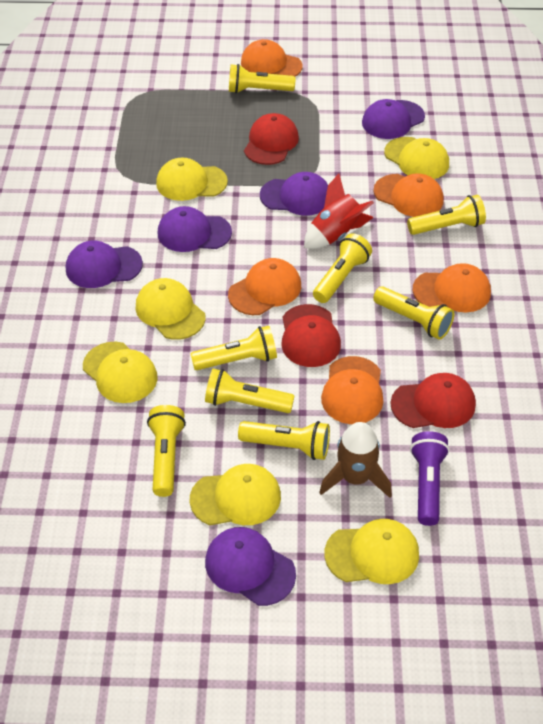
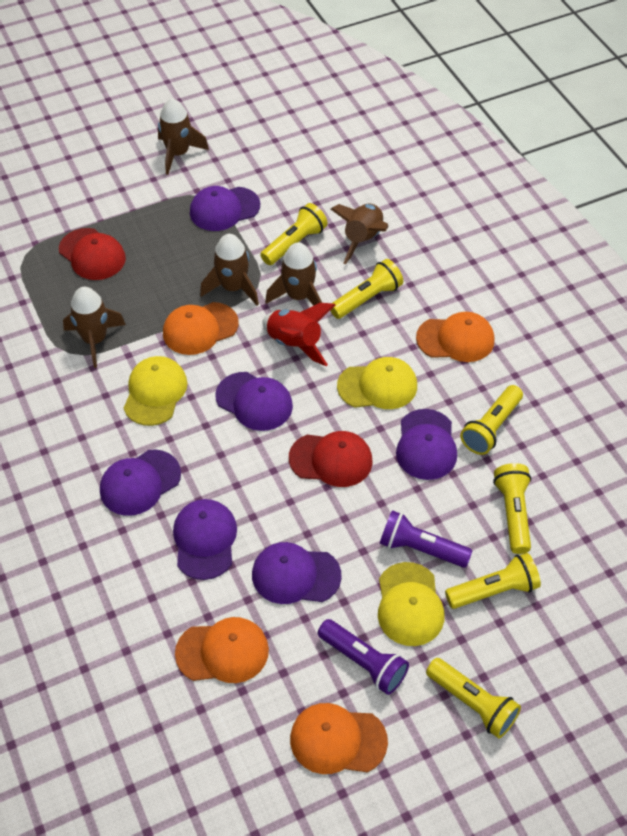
brown rocket: 1 -> 5
orange cap: 5 -> 4
purple cap: 5 -> 6
purple flashlight: 1 -> 2
red cap: 3 -> 2
yellow cap: 6 -> 3
yellow flashlight: 8 -> 6

